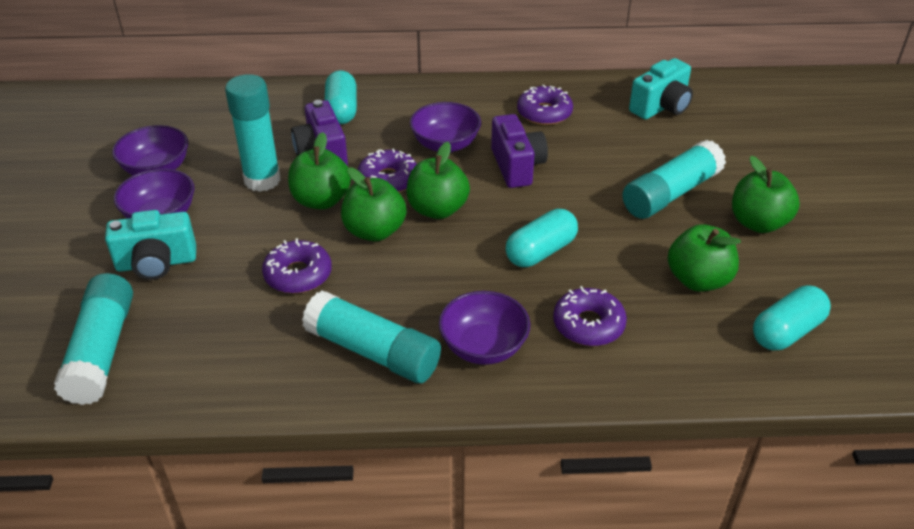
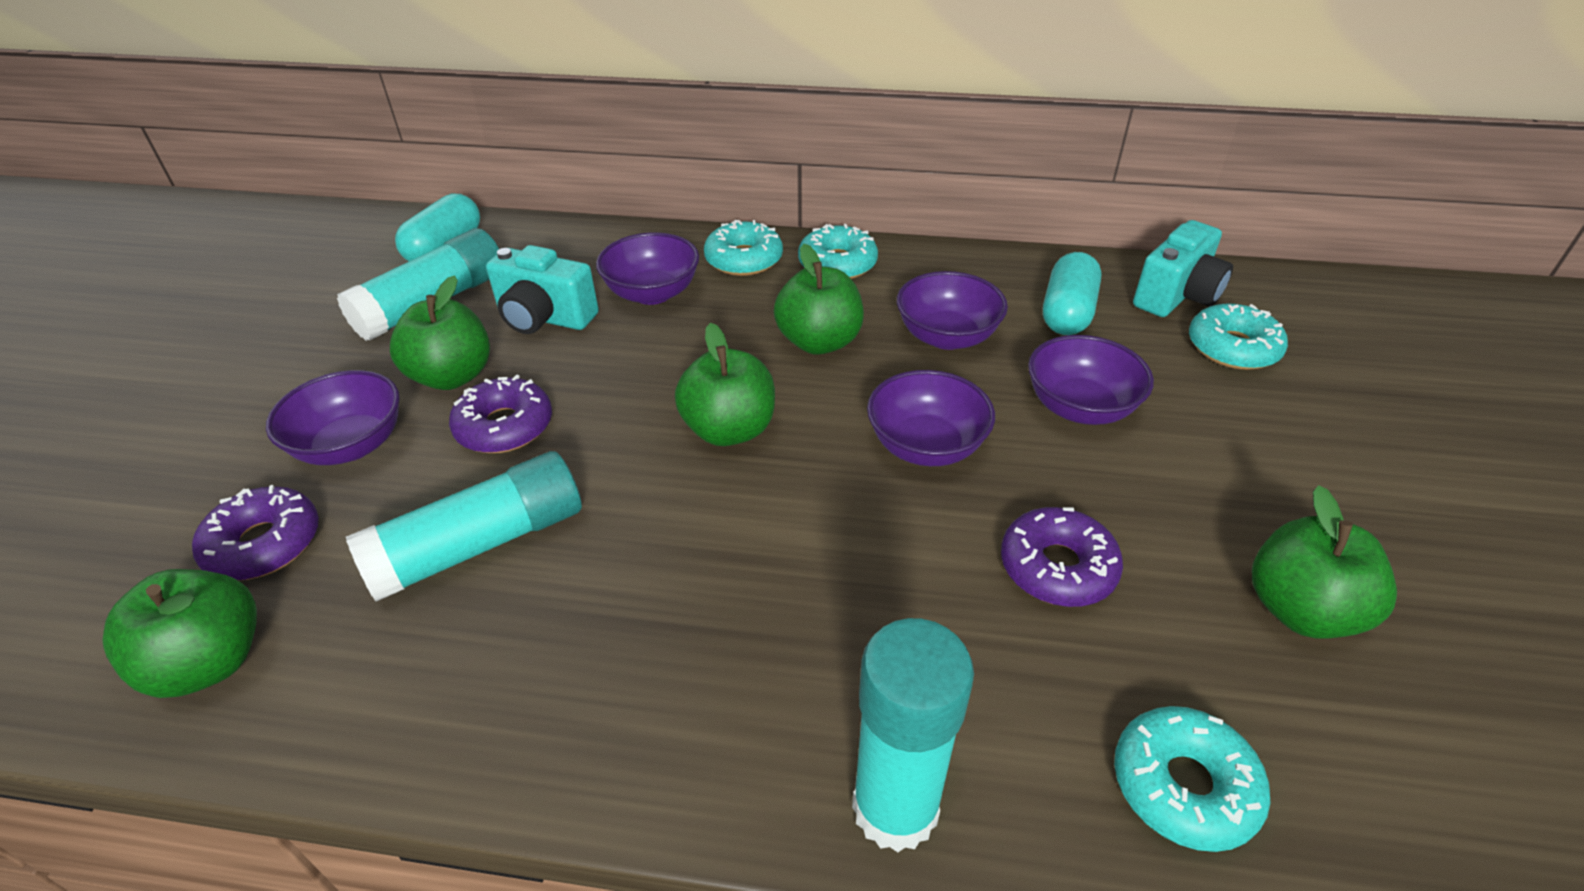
purple bowl: 4 -> 5
purple camera: 2 -> 0
purple donut: 4 -> 3
turquoise capsule: 3 -> 2
turquoise donut: 0 -> 4
turquoise glue stick: 4 -> 3

